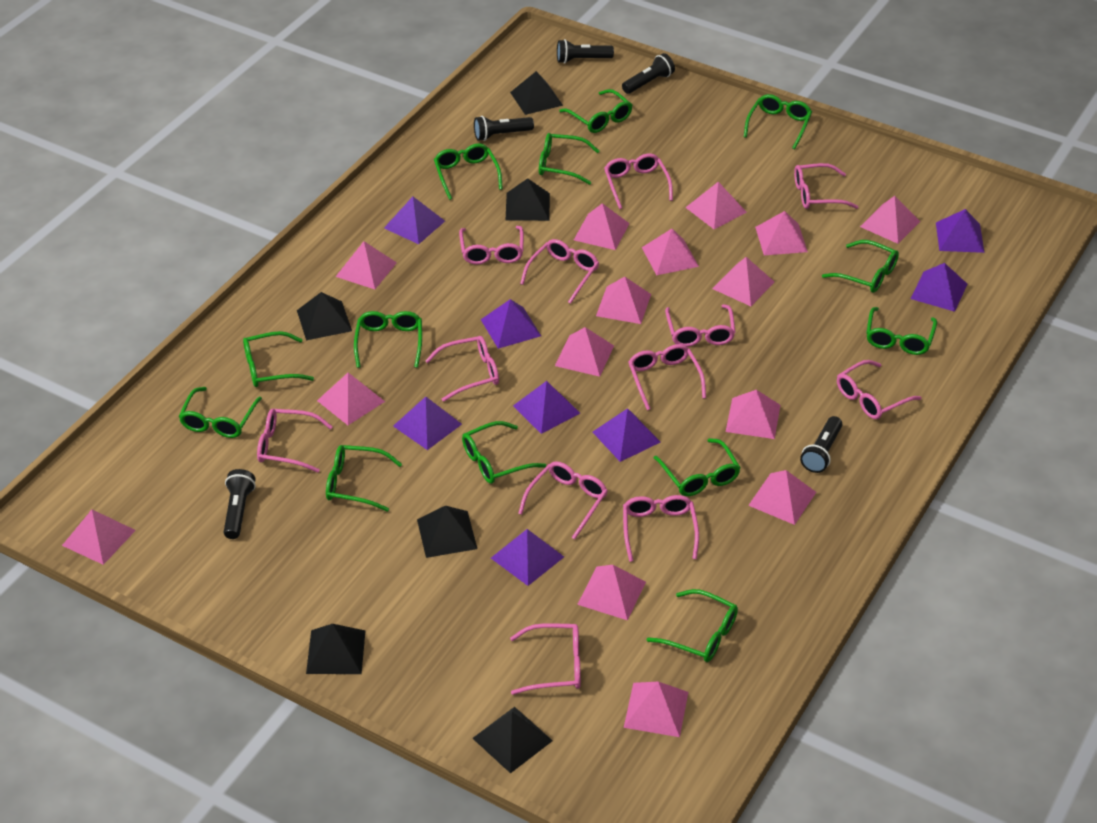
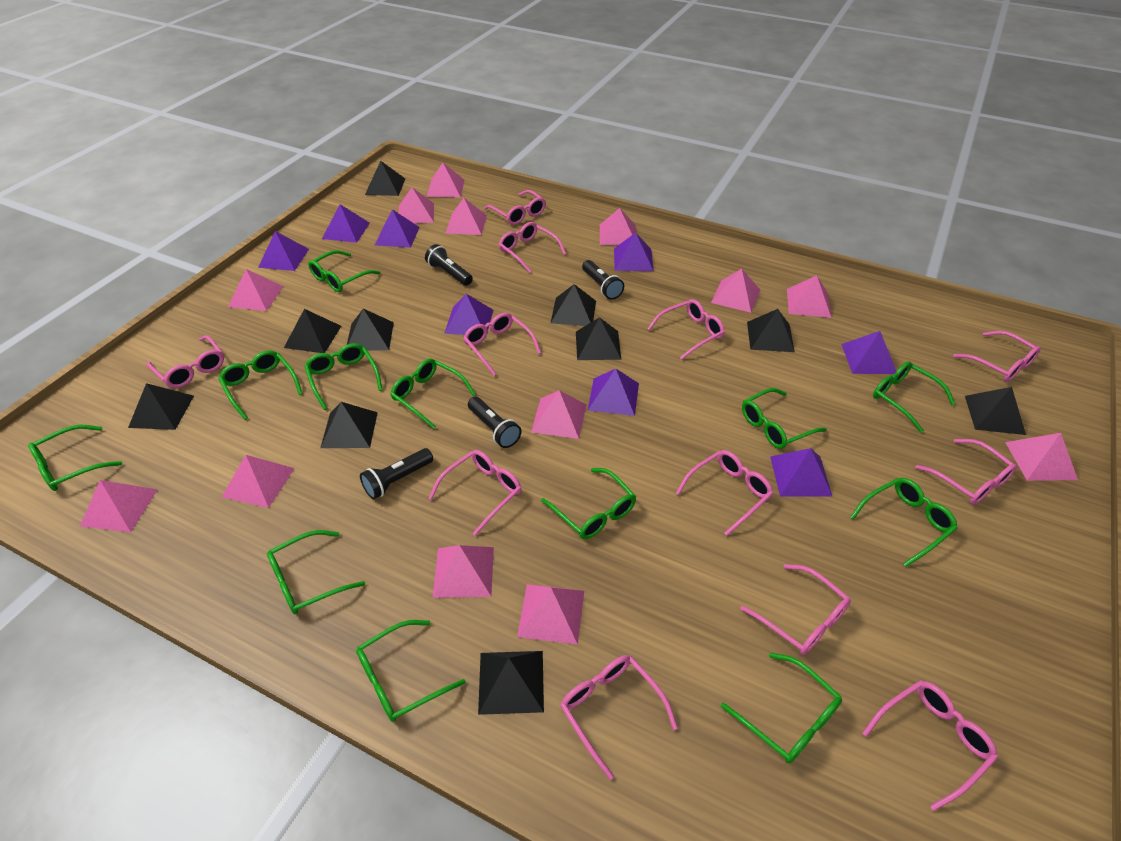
black flashlight: 5 -> 4
black pyramid: 6 -> 10
green glasses: 13 -> 12
pink pyramid: 15 -> 13

